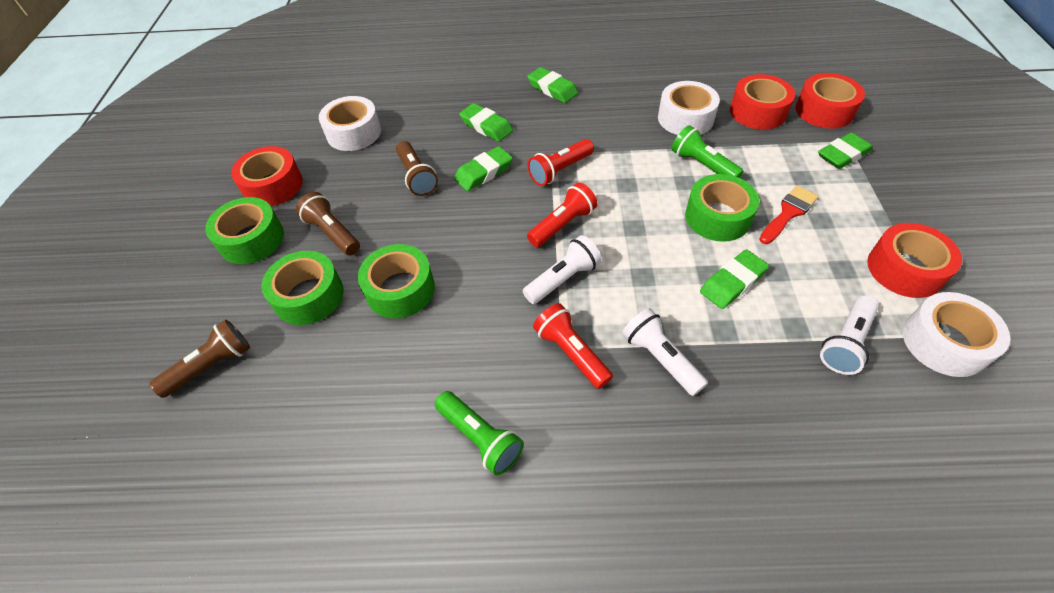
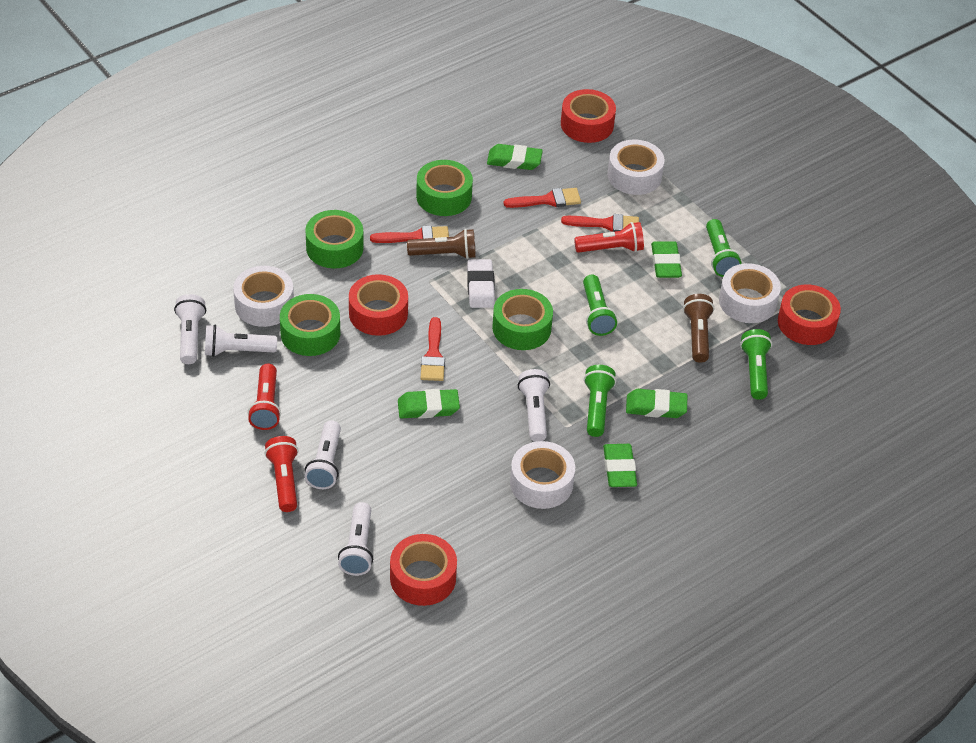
brown flashlight: 3 -> 2
green flashlight: 2 -> 4
red brush: 1 -> 4
white eraser: 0 -> 1
white flashlight: 3 -> 5
white tape: 3 -> 4

